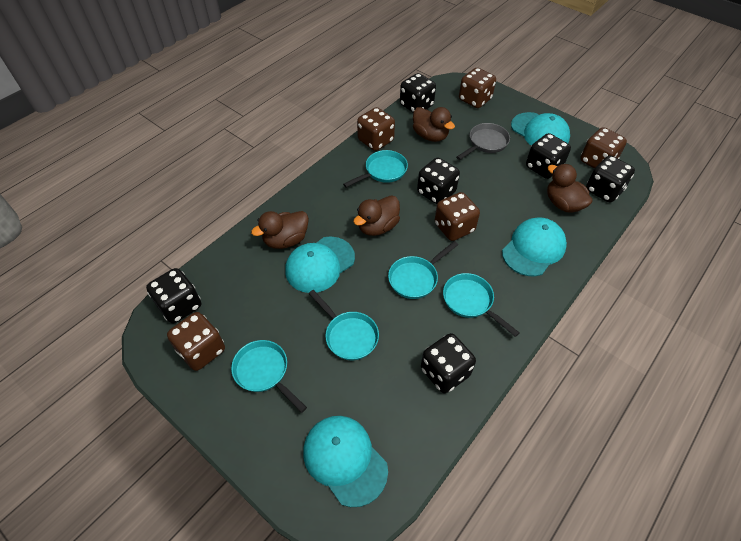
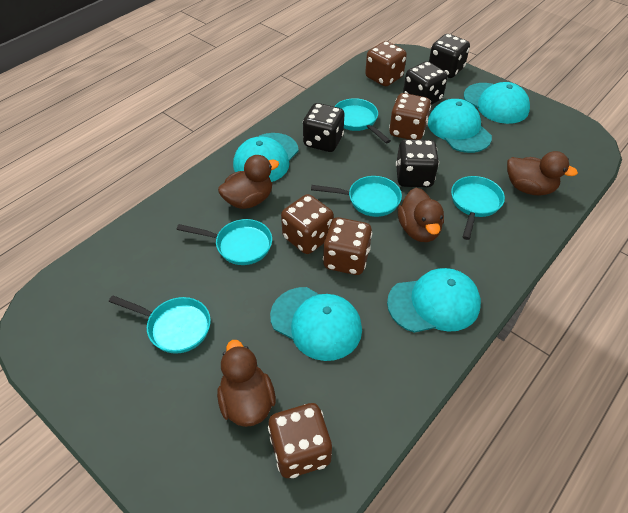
black dice: 6 -> 4
grey pan: 1 -> 0
turquoise cap: 4 -> 5

